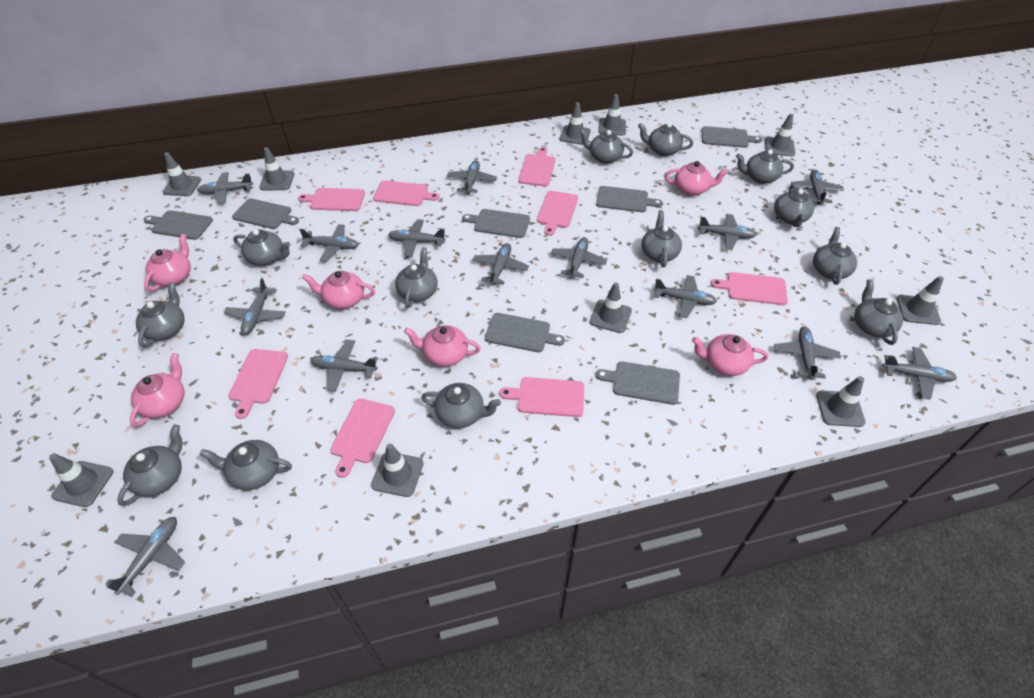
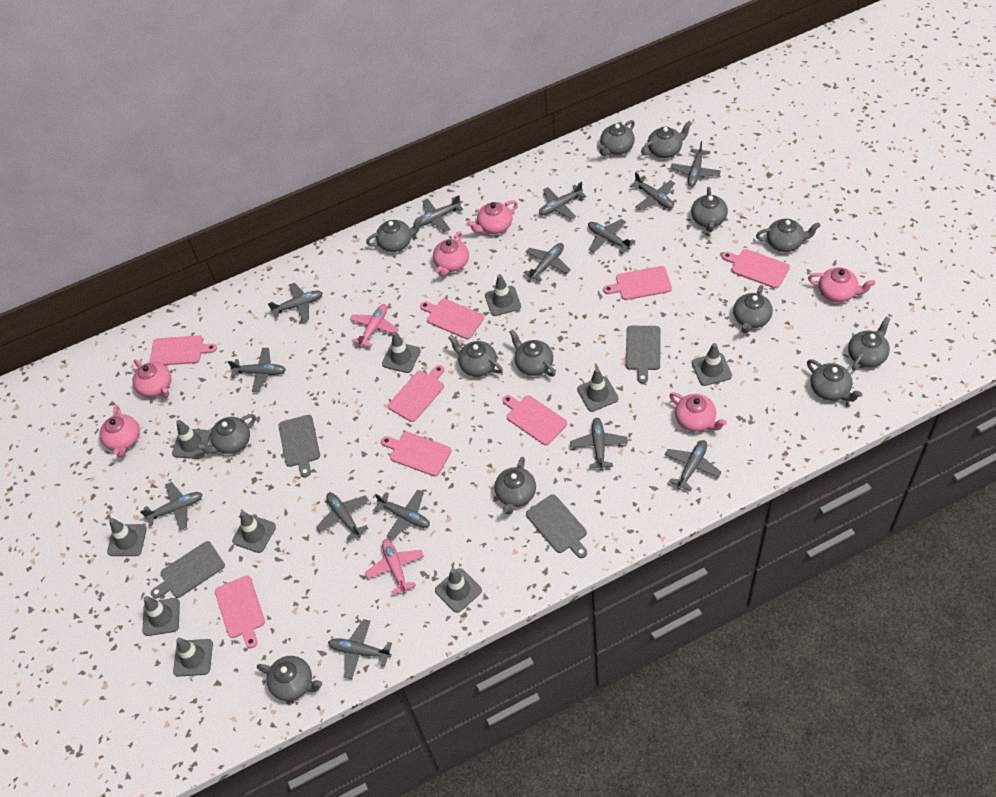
grey cutting board: 7 -> 4
pink plane: 0 -> 2

